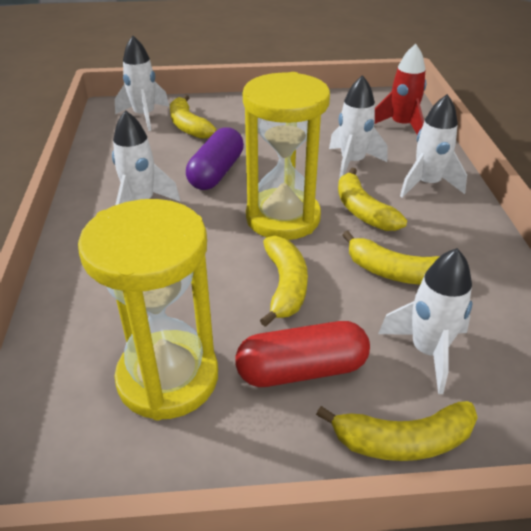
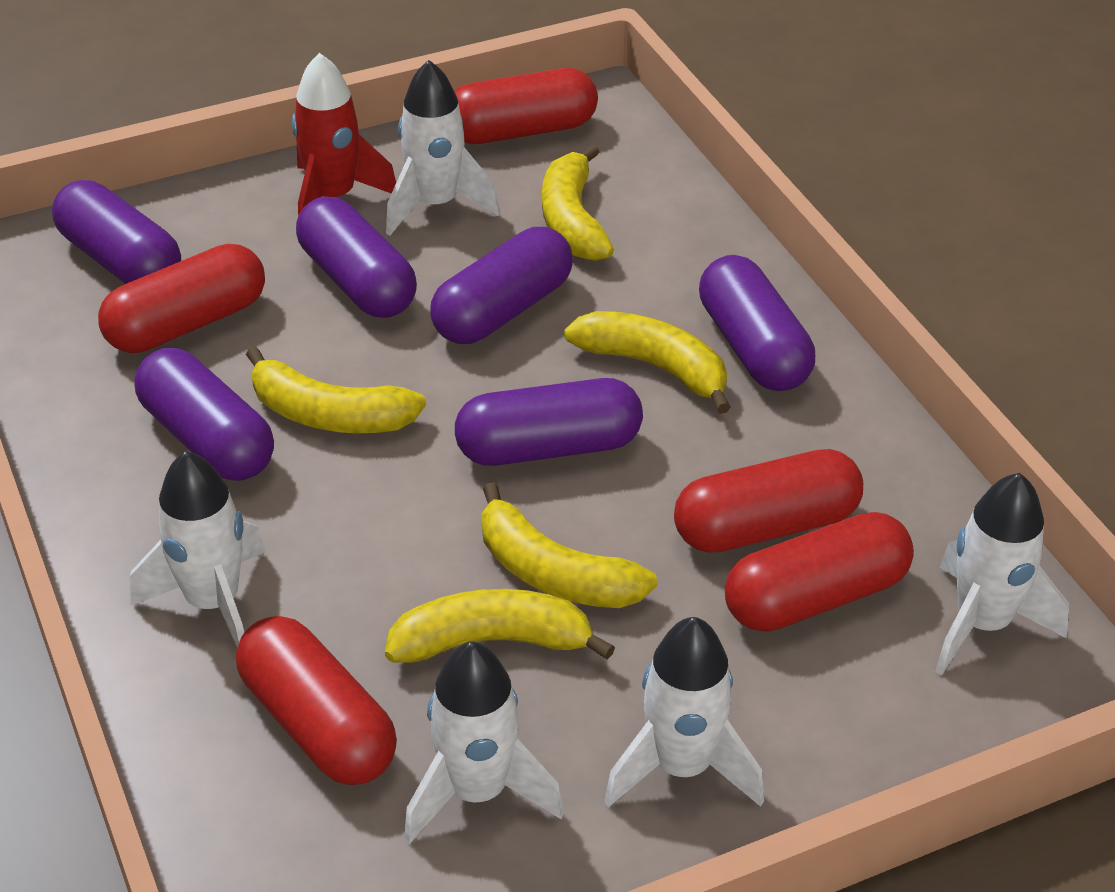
purple capsule: 1 -> 6
red capsule: 1 -> 5
yellow hourglass: 2 -> 0

